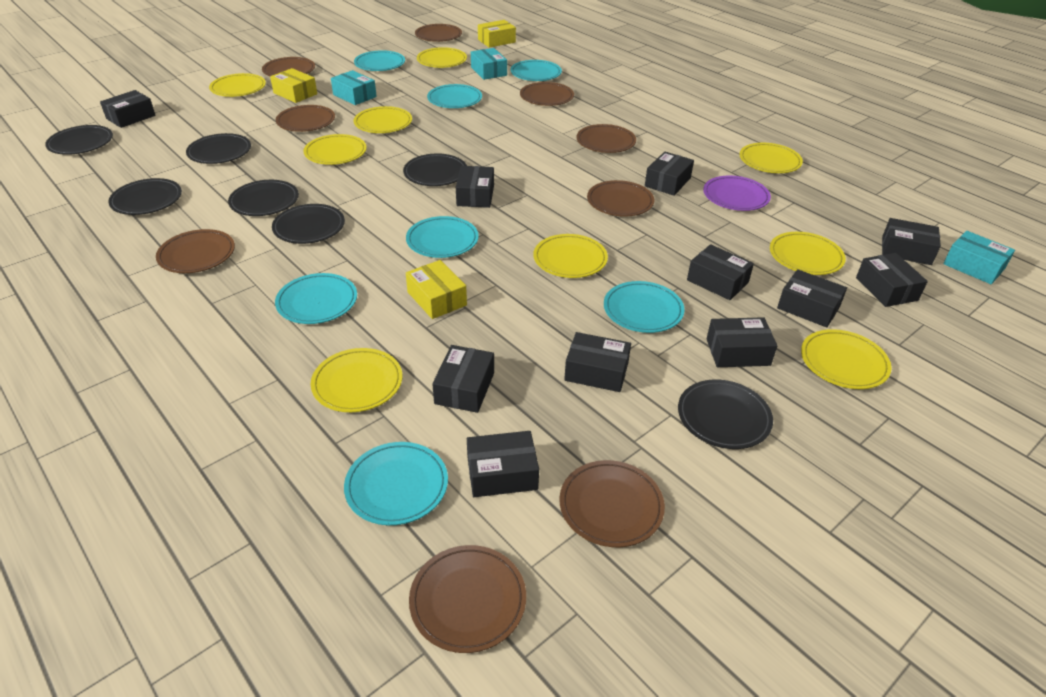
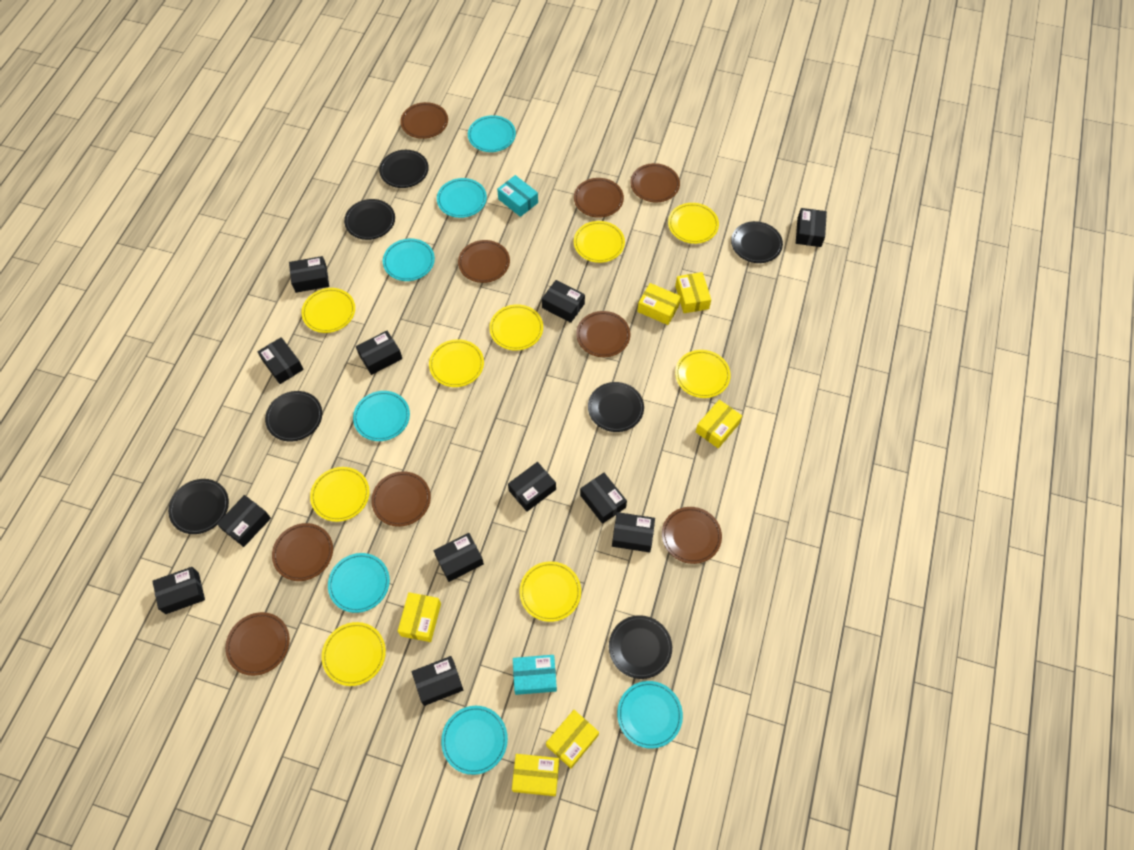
black box: 11 -> 12
purple plate: 1 -> 0
turquoise box: 3 -> 2
yellow box: 3 -> 6

